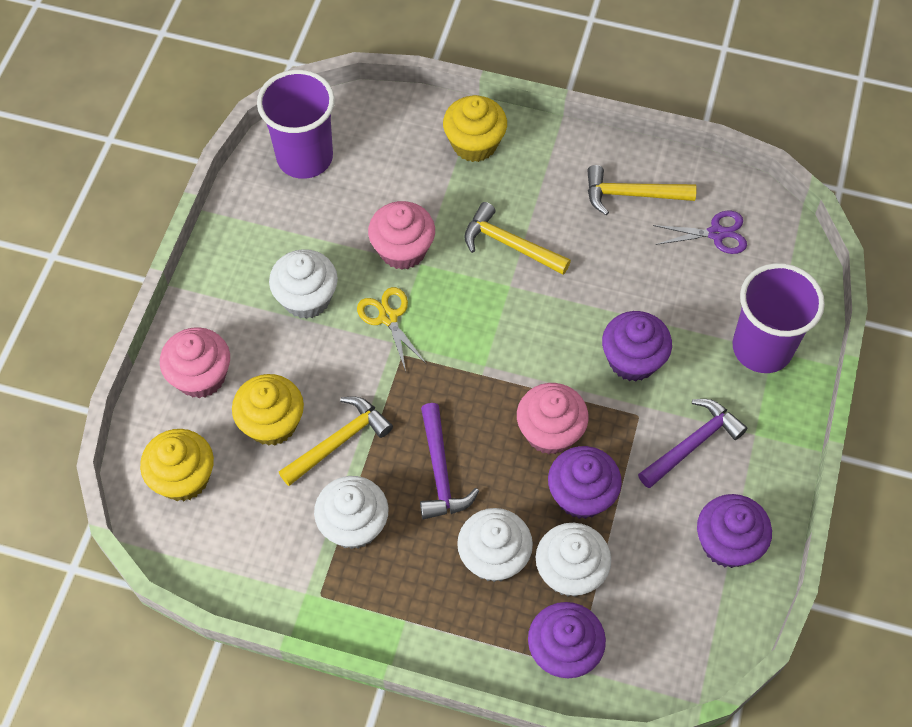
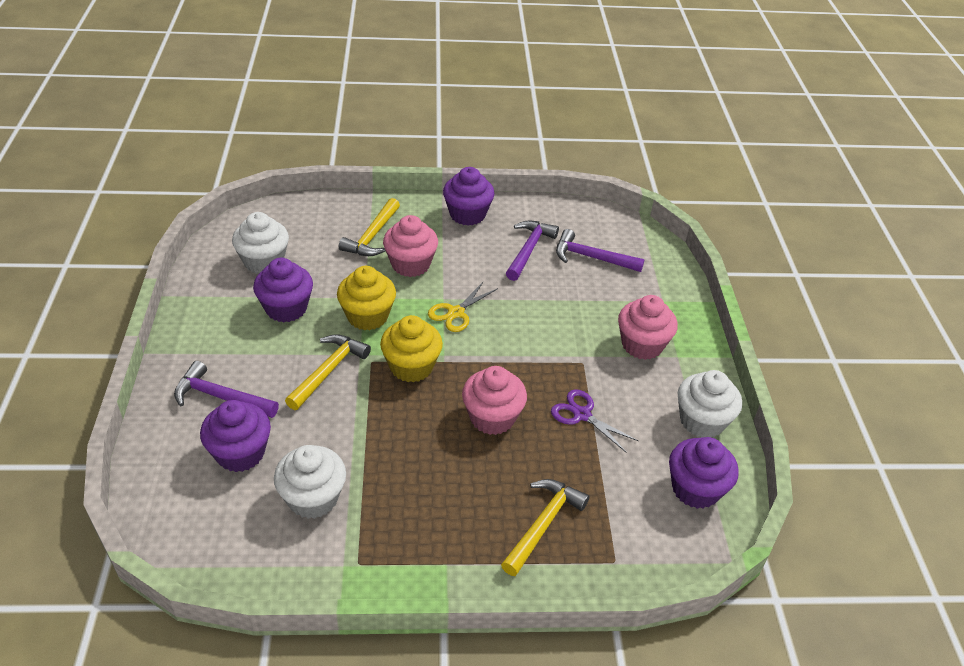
purple cup: 2 -> 0
purple hammer: 2 -> 3
white cupcake: 4 -> 3
yellow cupcake: 3 -> 2

